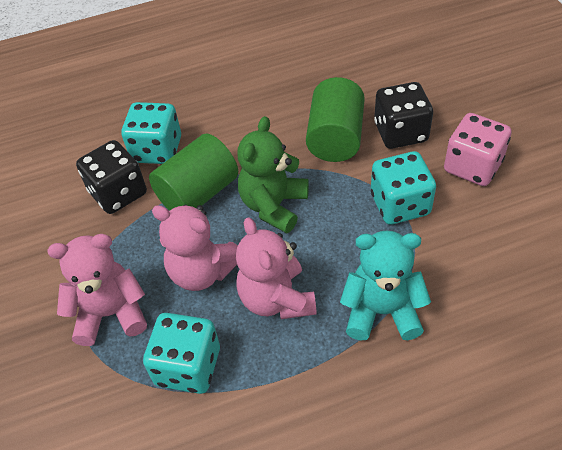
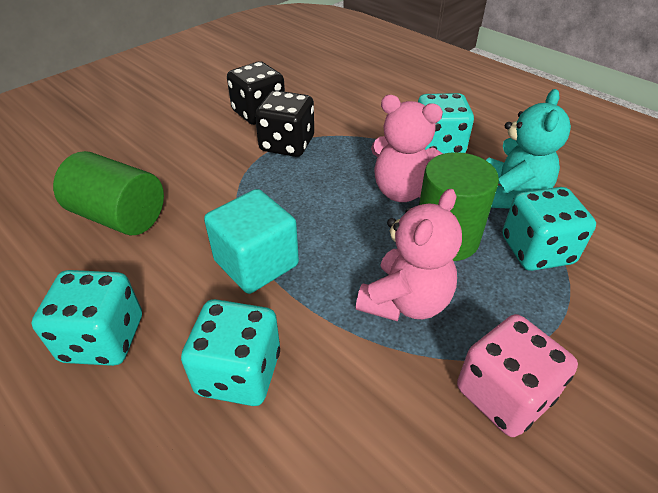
green teddy bear: 1 -> 0
pink teddy bear: 3 -> 2
turquoise cube: 0 -> 1
turquoise dice: 3 -> 4

